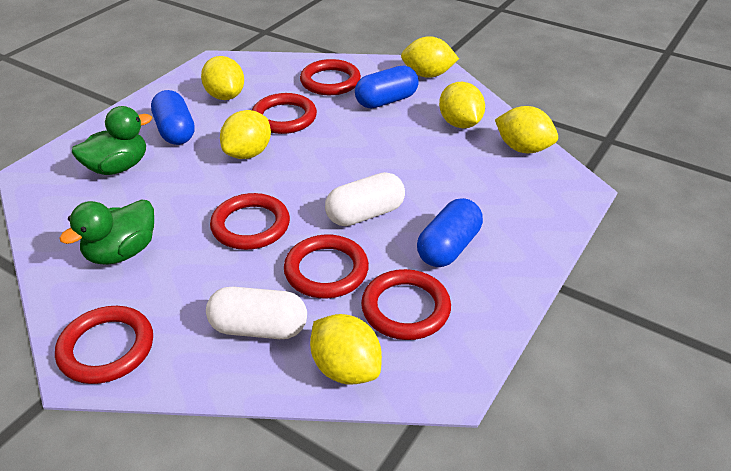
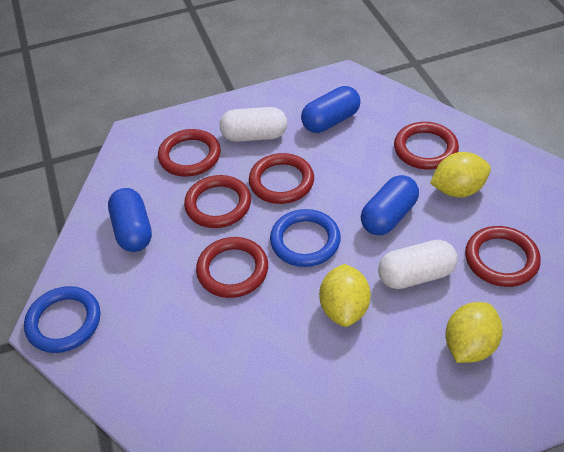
blue ring: 0 -> 2
green duck: 2 -> 0
yellow lemon: 6 -> 3

